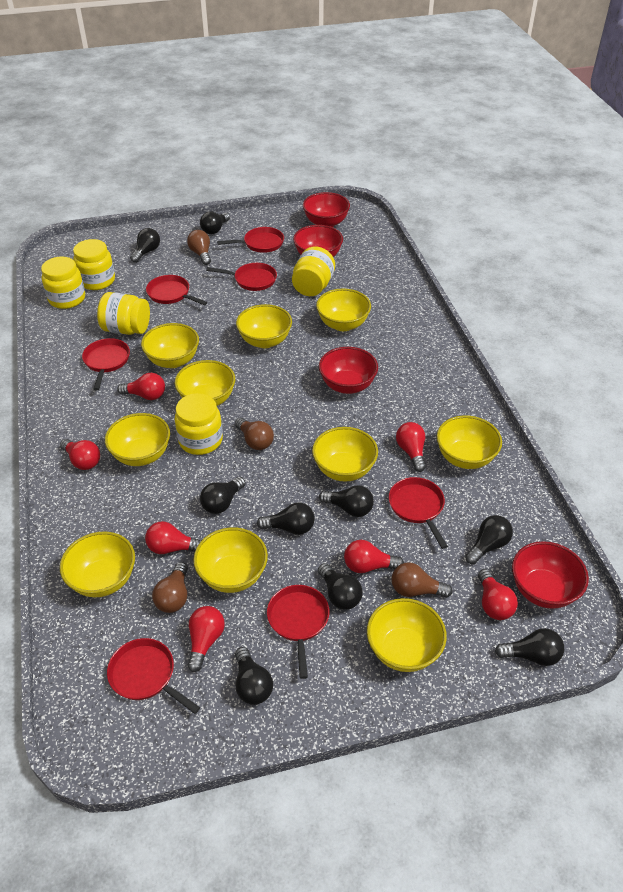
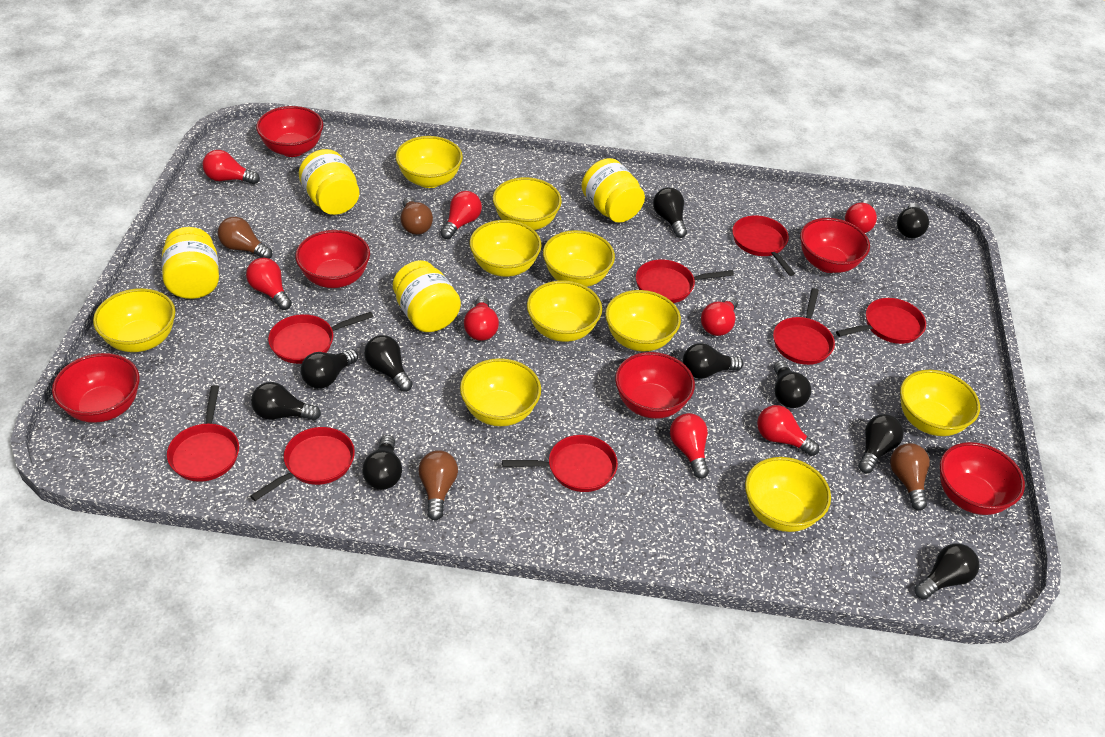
black light bulb: 9 -> 10
red bowl: 4 -> 6
red light bulb: 7 -> 8
red pan: 7 -> 8
yellow jar: 5 -> 4

